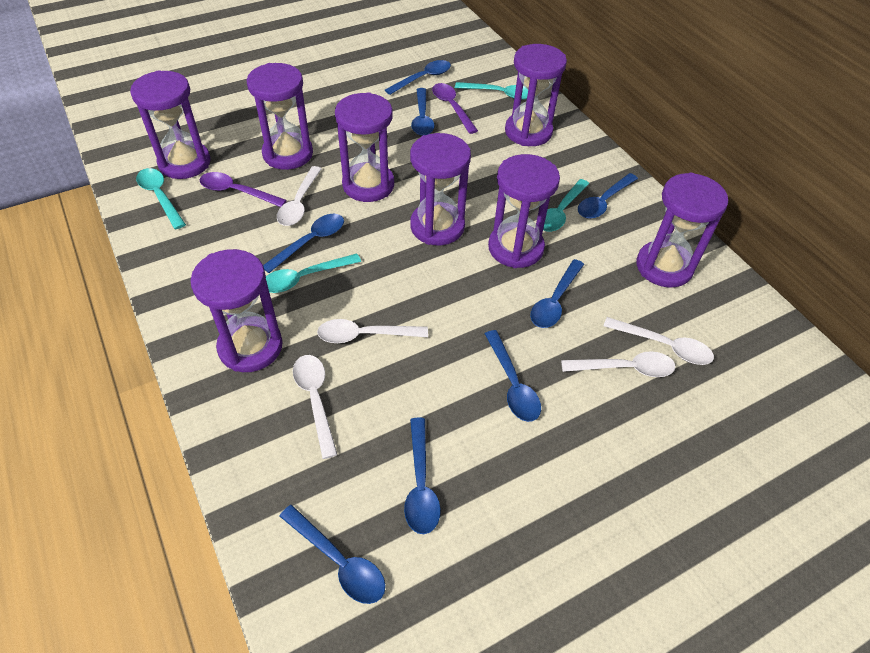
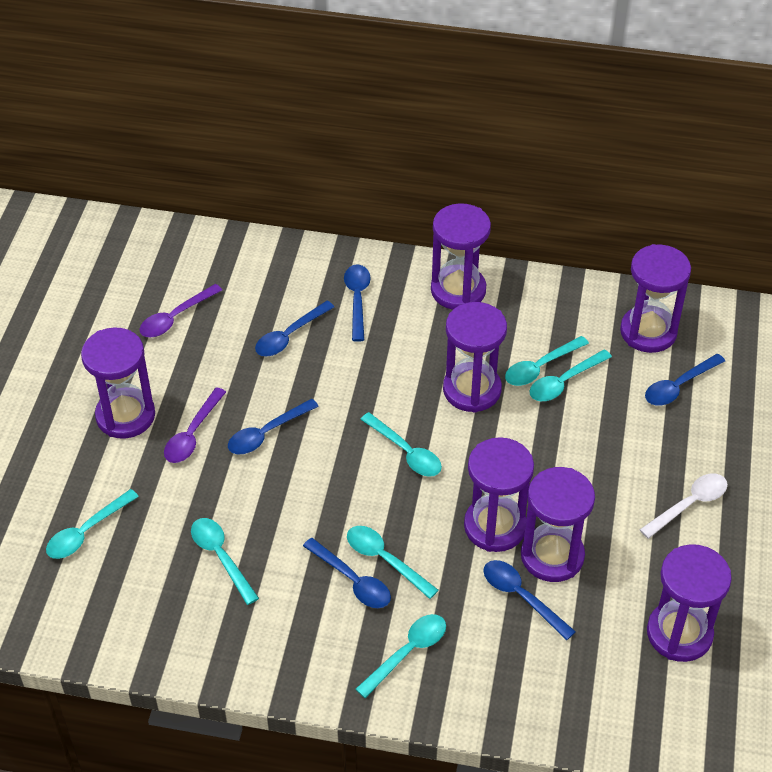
blue spoon: 8 -> 6
purple hourglass: 8 -> 7
turquoise spoon: 4 -> 7
white spoon: 5 -> 1

